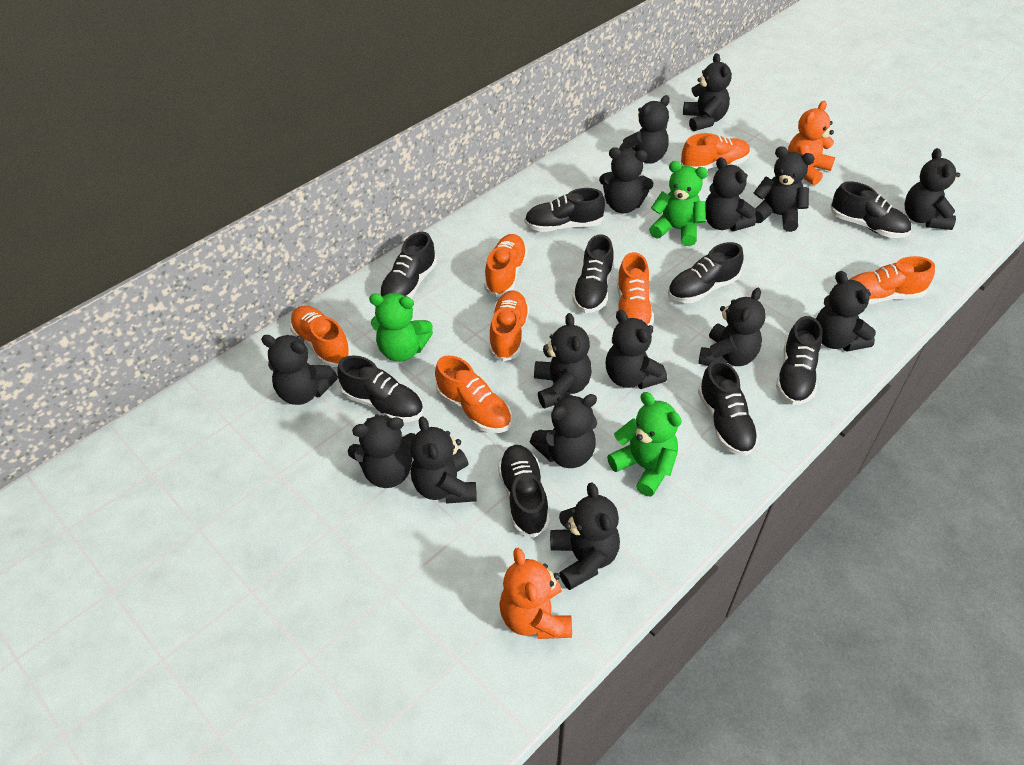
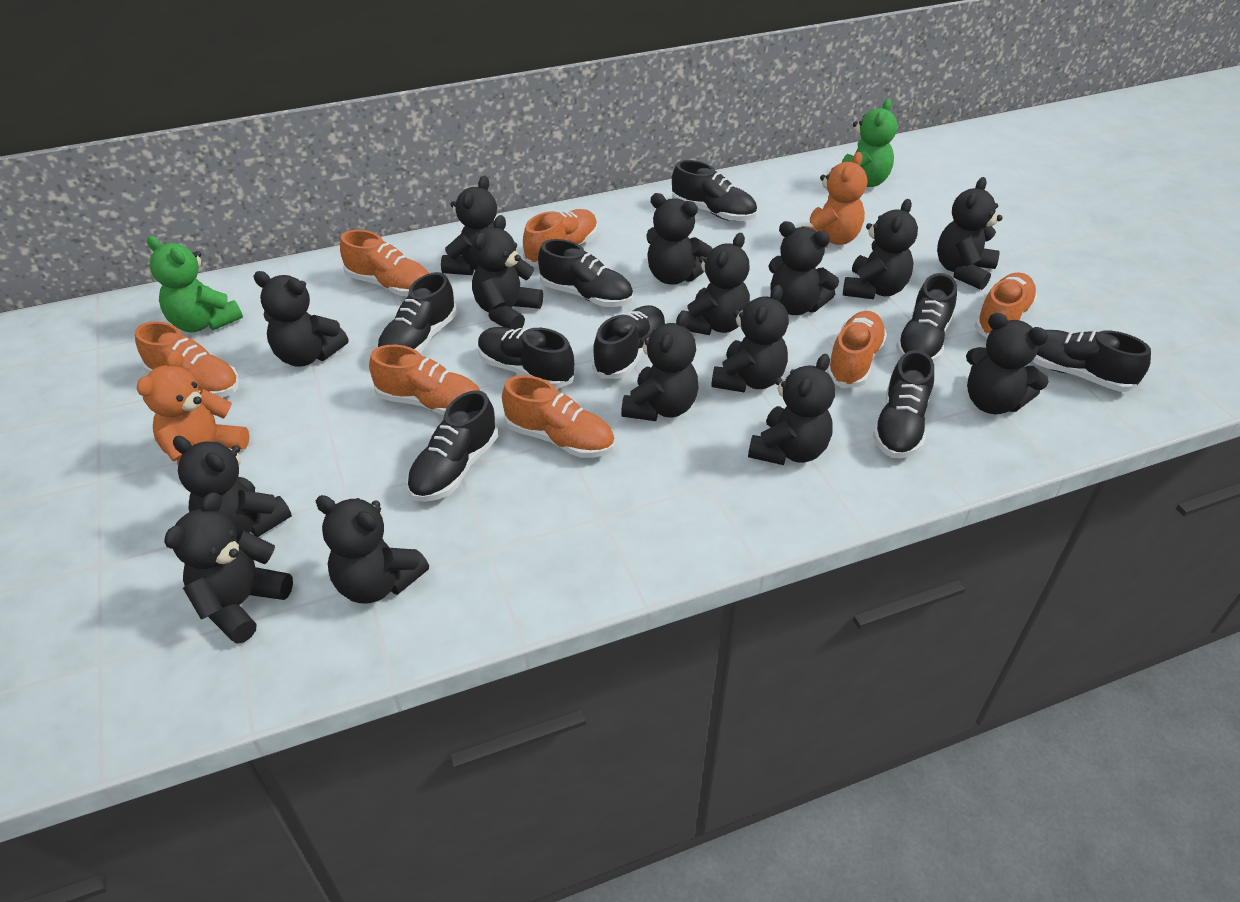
green teddy bear: 3 -> 2

